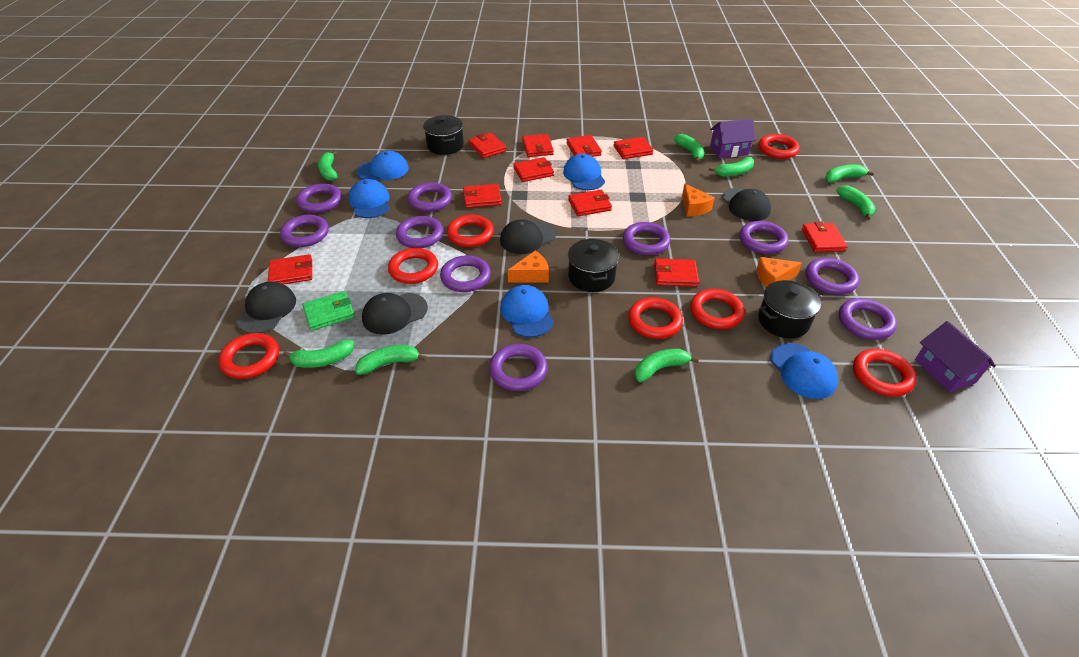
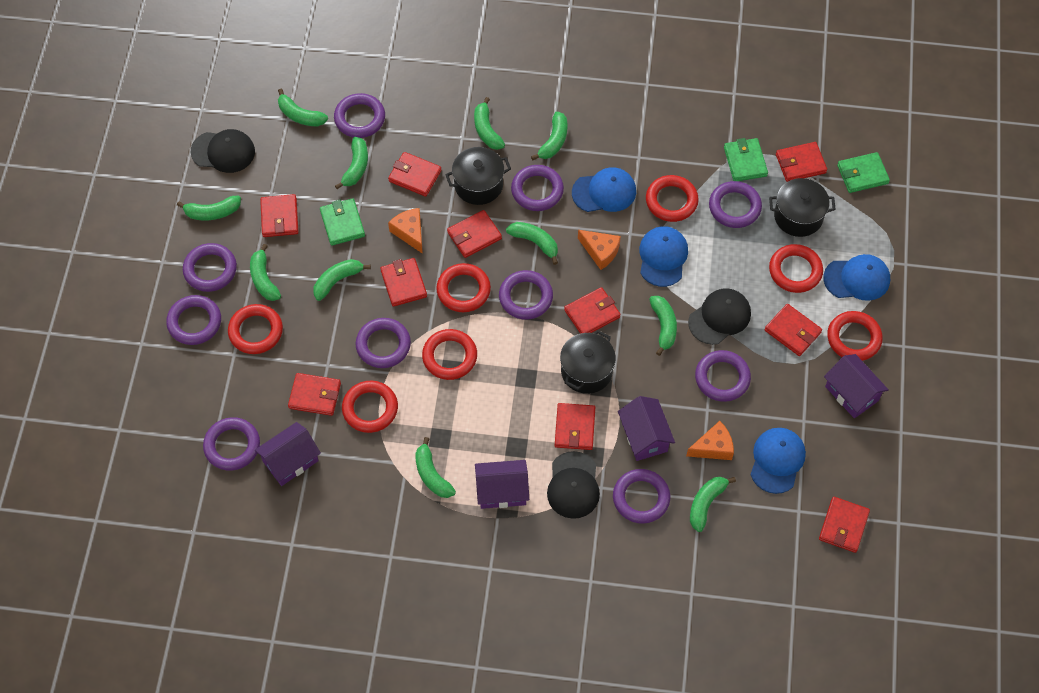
black cap: 4 -> 3
blue cap: 5 -> 4
green banana: 8 -> 11
green wallet: 1 -> 3
purple house: 2 -> 4

